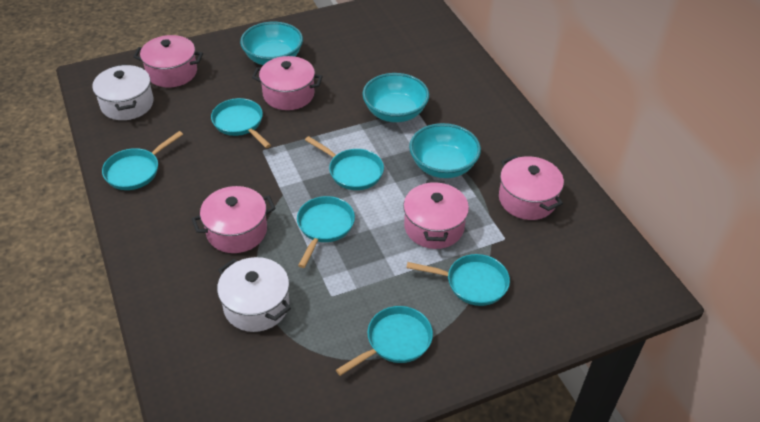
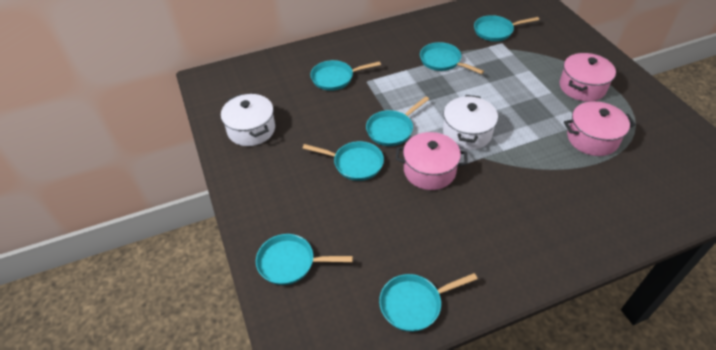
pink pot: 5 -> 3
turquoise bowl: 3 -> 0
turquoise pan: 6 -> 7

